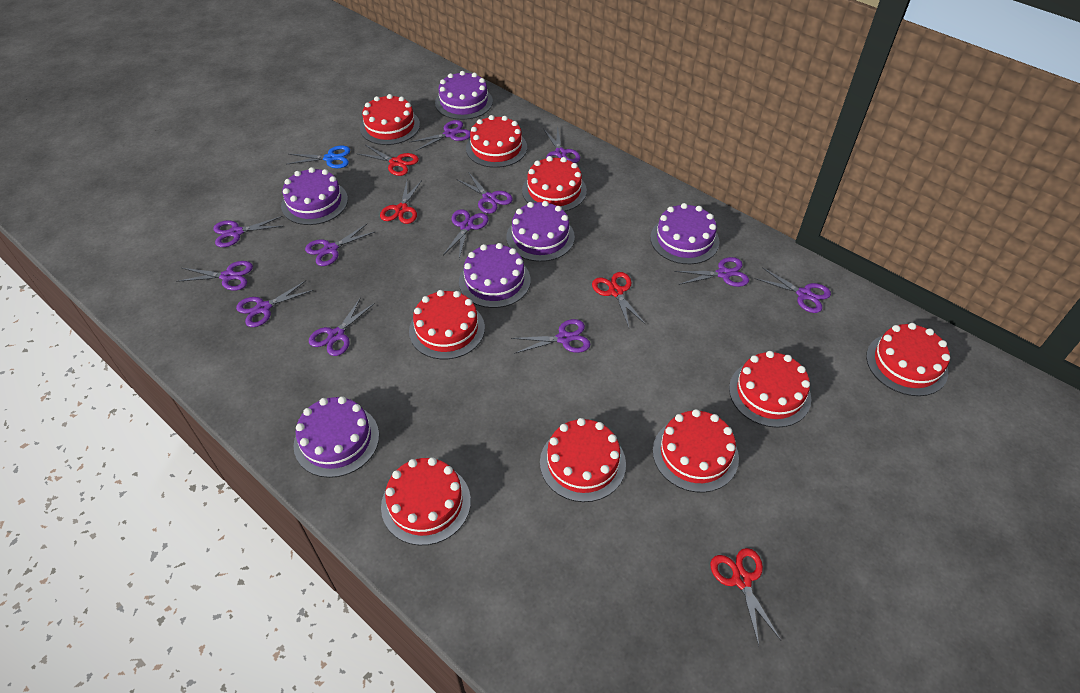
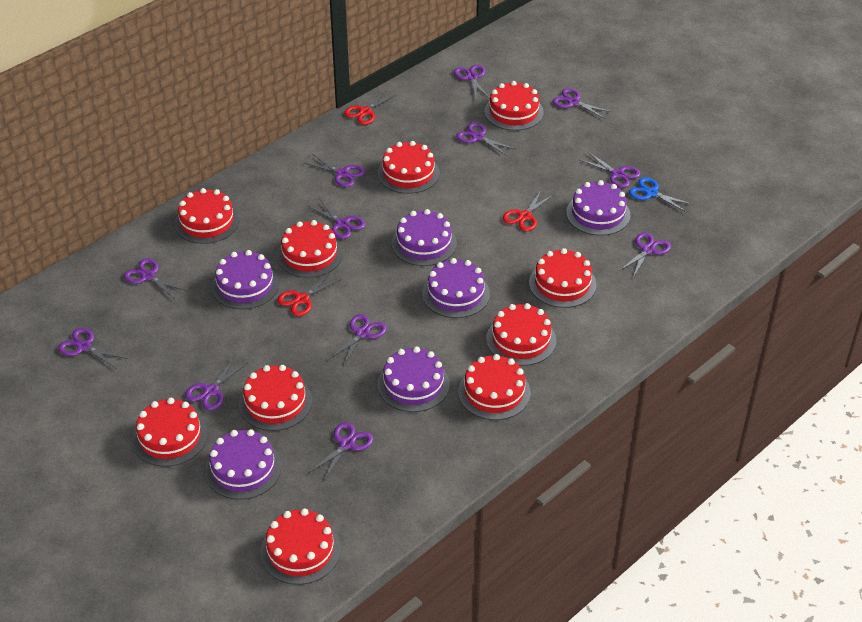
red cake: 9 -> 10
red scissors: 4 -> 3

